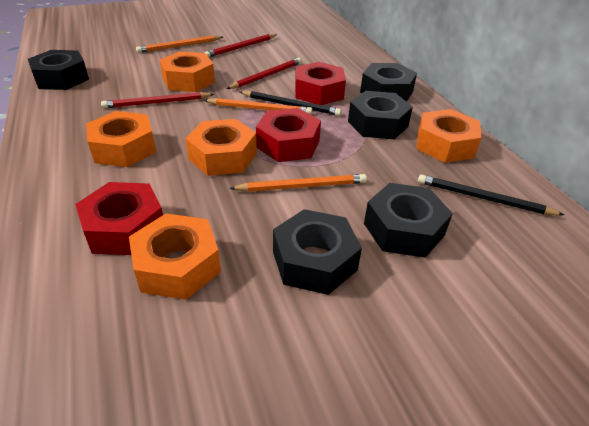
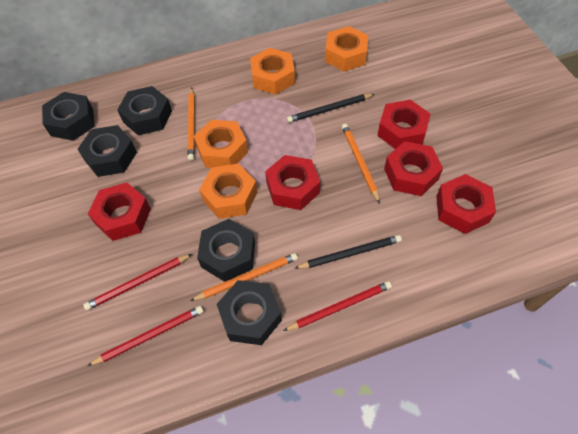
orange nut: 5 -> 4
red nut: 3 -> 5

